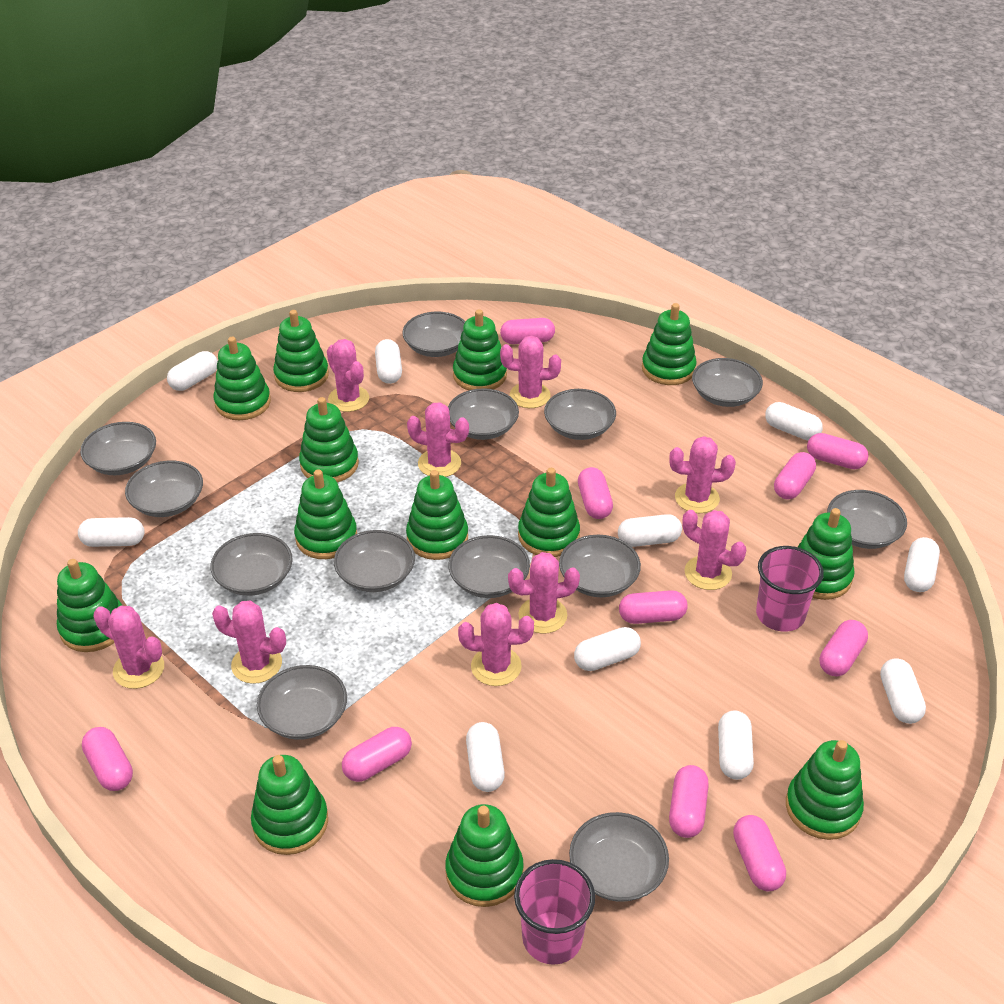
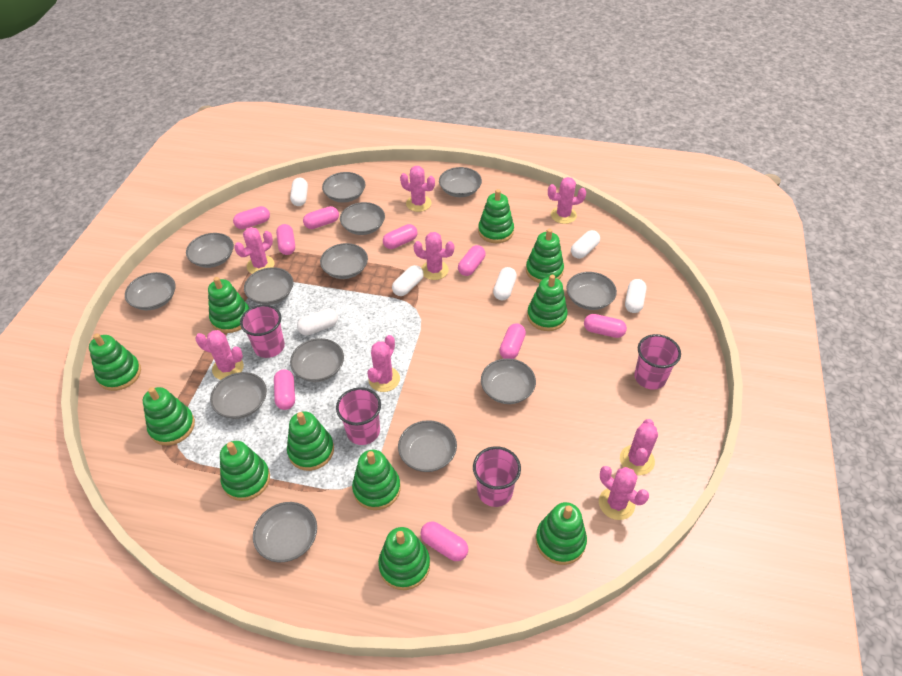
green stacking toy: 13 -> 11
pink cactus: 9 -> 8
pink capsule: 10 -> 9
pink cup: 2 -> 4
white capsule: 10 -> 6

